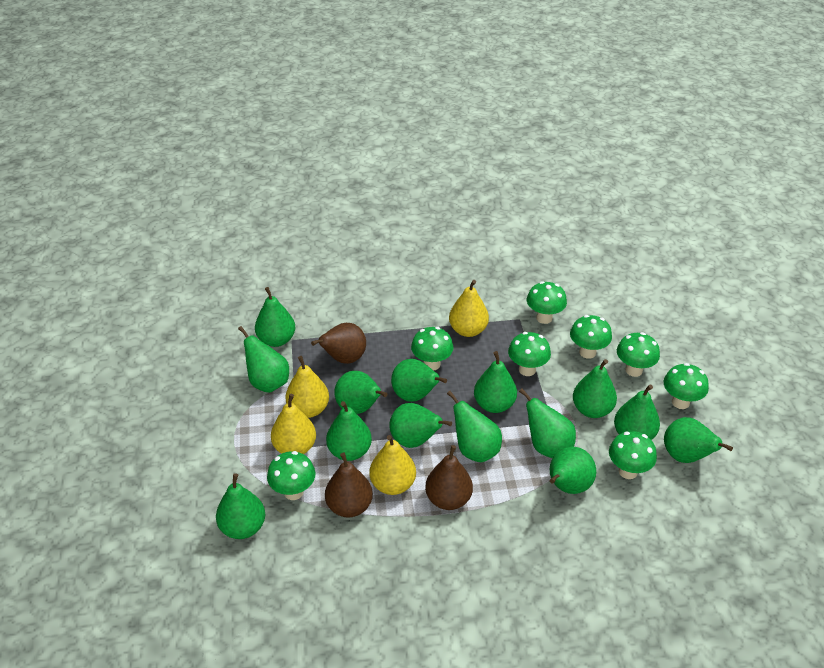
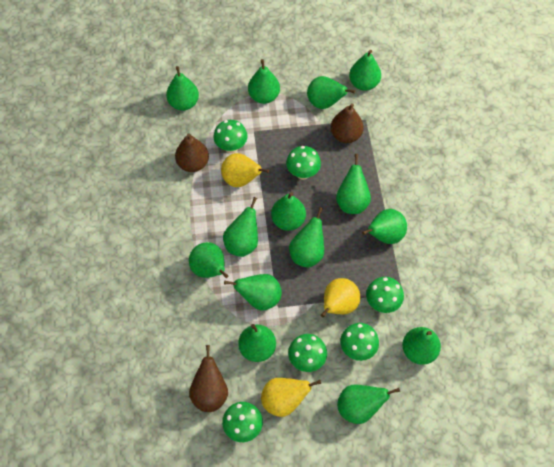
green mushroom: 8 -> 6
yellow pear: 4 -> 3

